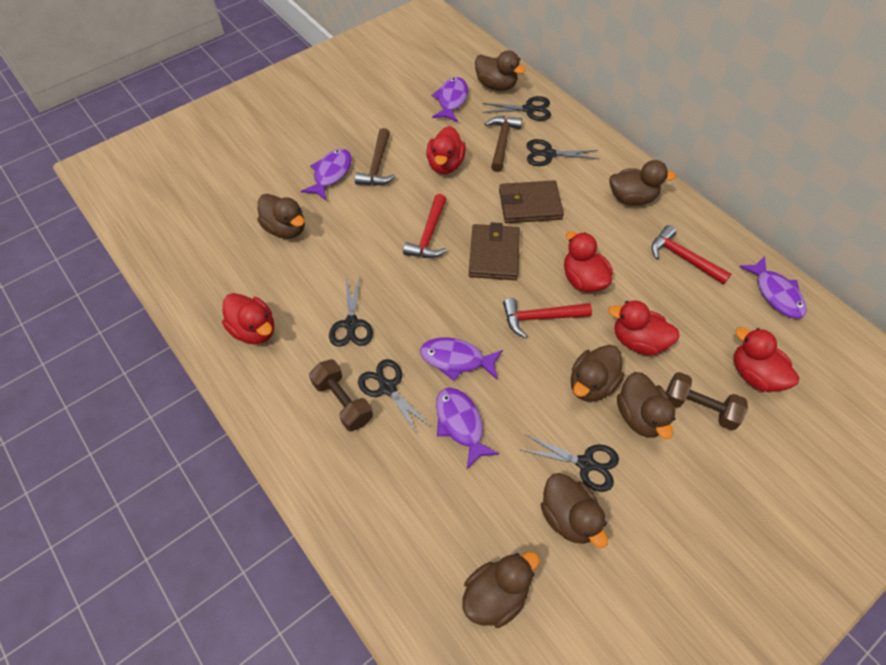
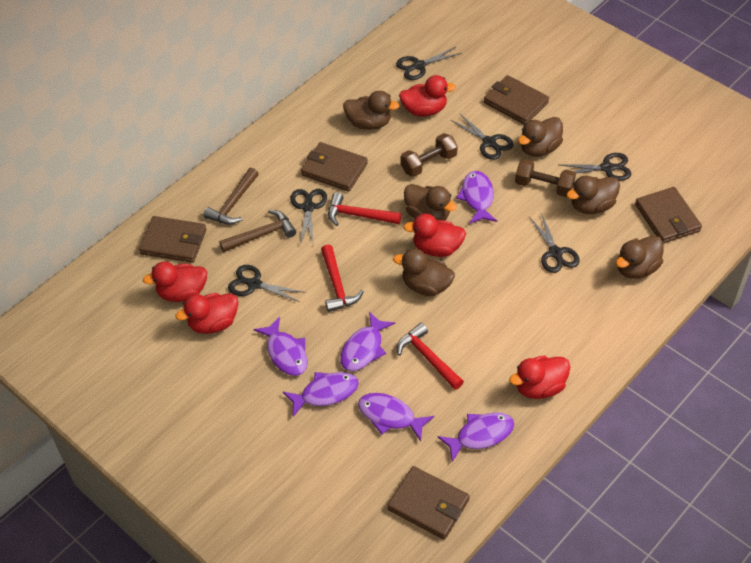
black scissors: 5 -> 6
brown duck: 7 -> 6
brown wallet: 2 -> 5
purple fish: 5 -> 6

